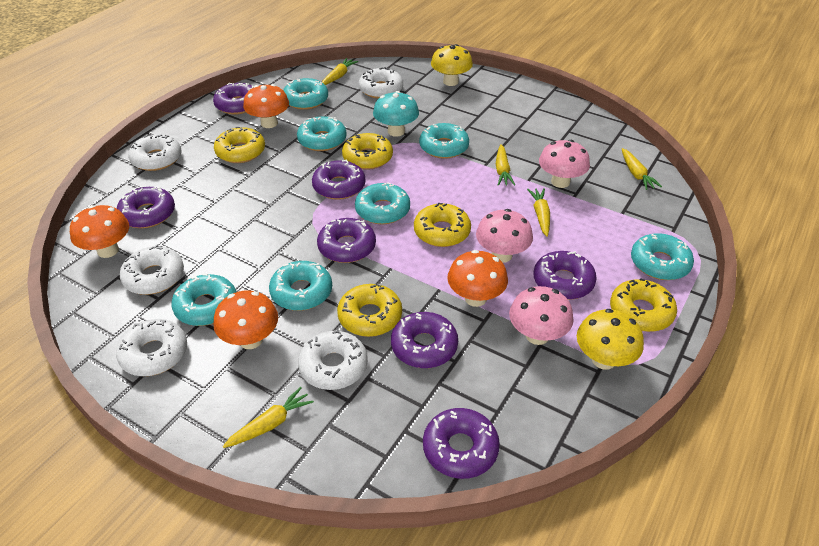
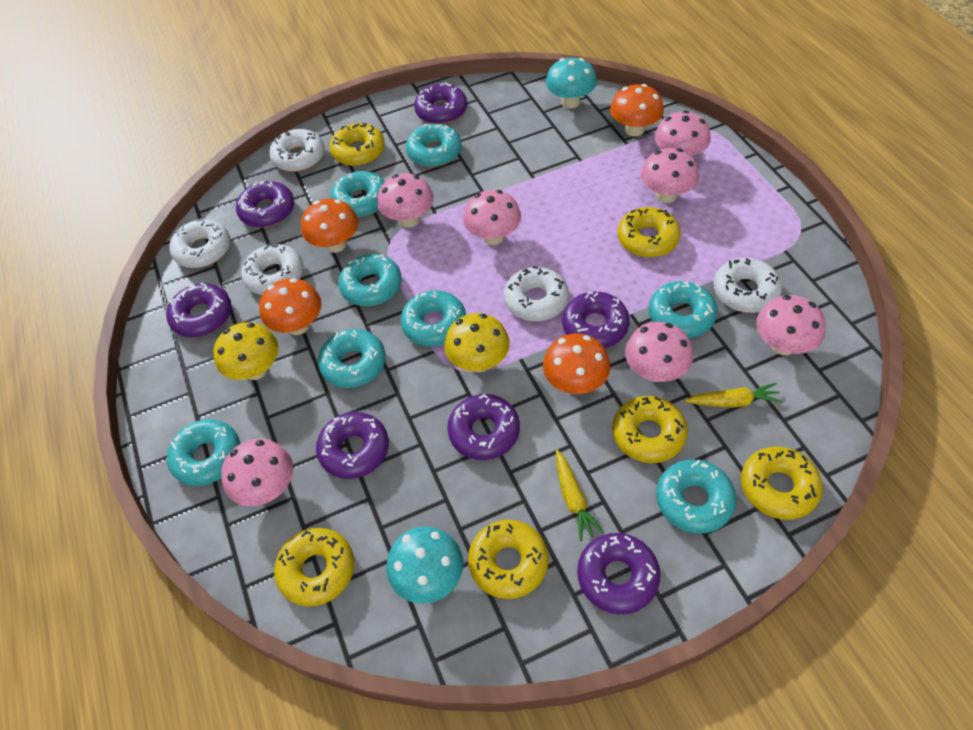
pink mushroom: 3 -> 7
turquoise donut: 7 -> 8
turquoise mushroom: 1 -> 2
yellow carrot: 5 -> 2
yellow donut: 5 -> 6

